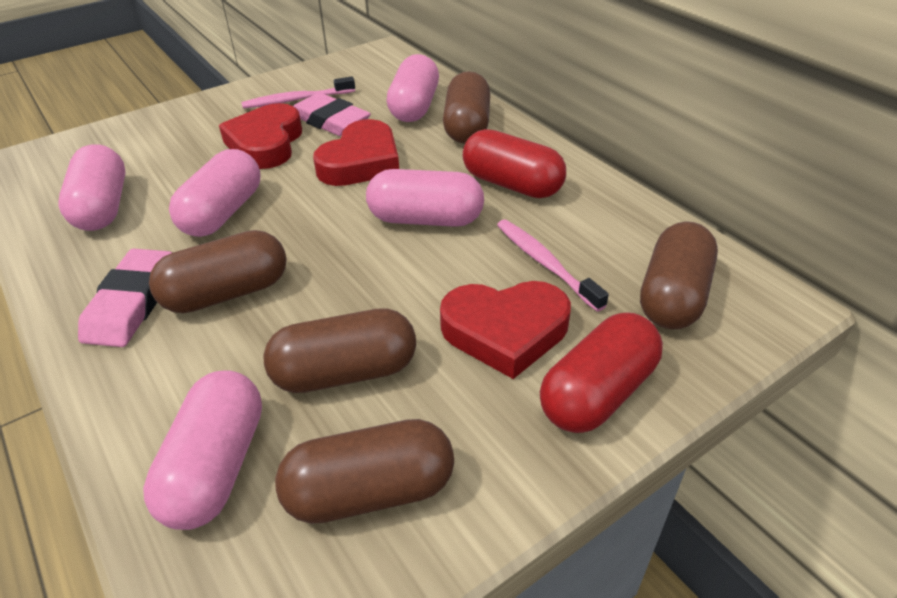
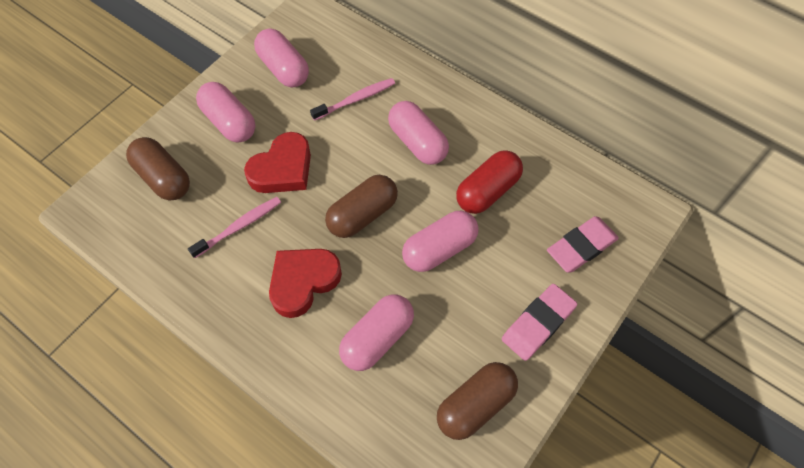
brown capsule: 5 -> 3
red capsule: 2 -> 1
red heart: 3 -> 2

